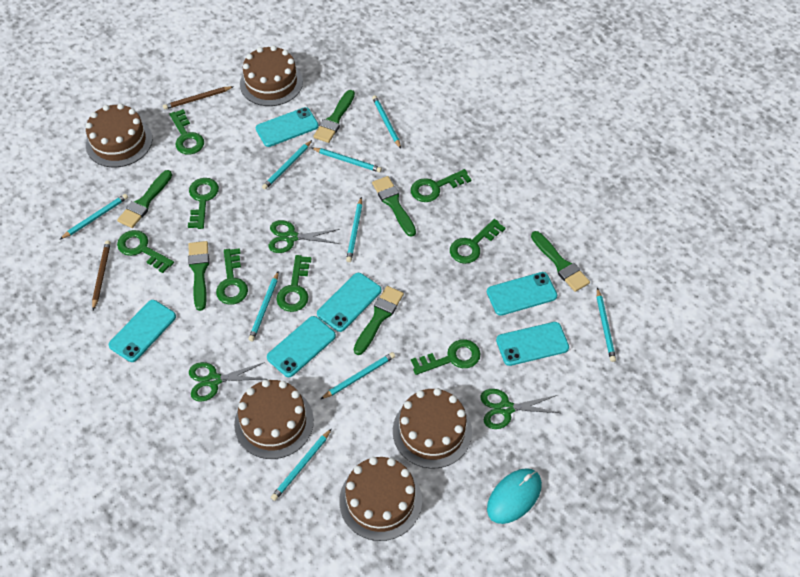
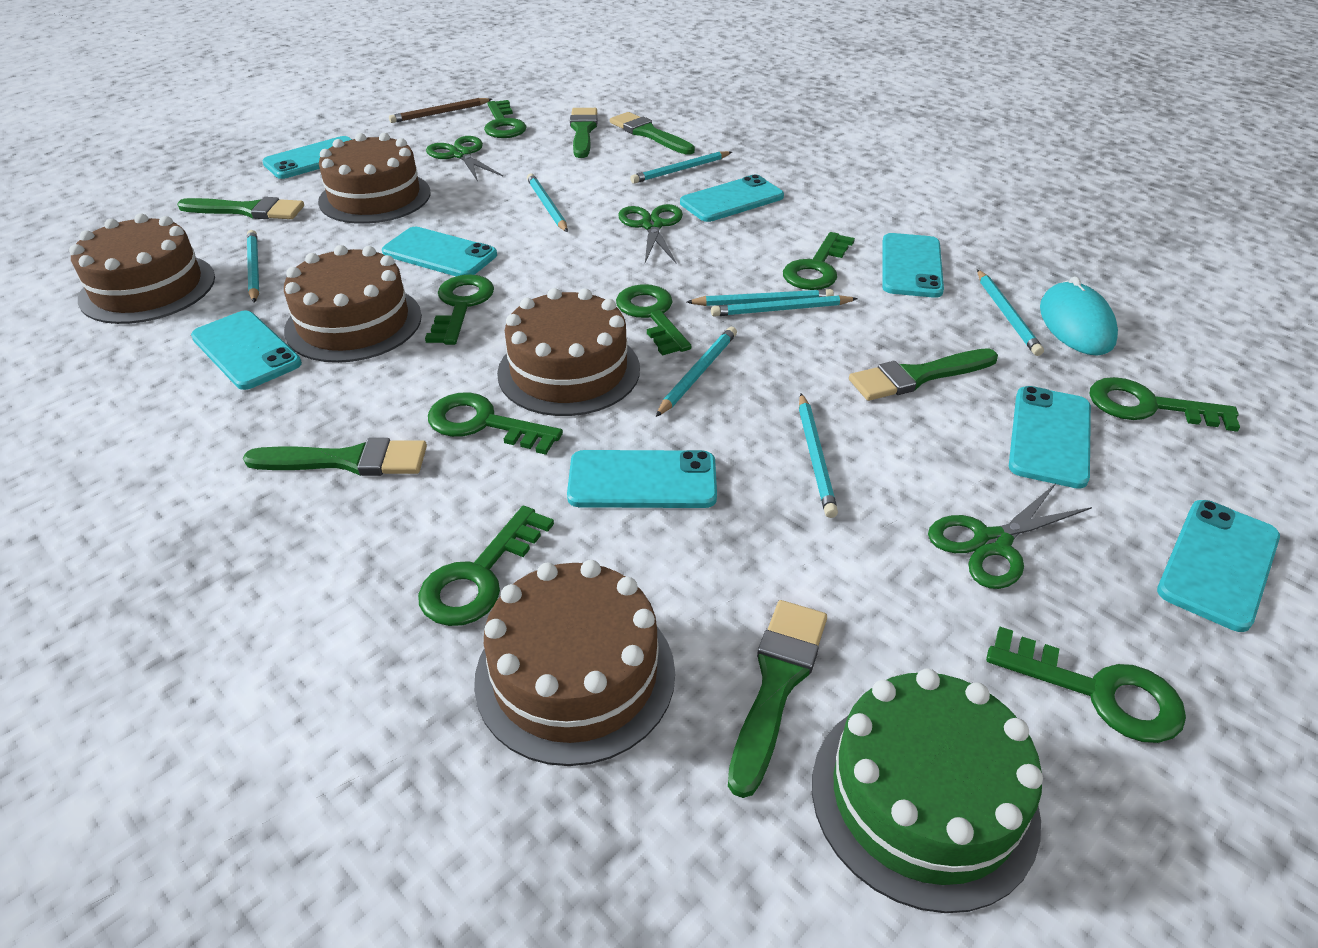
brown pencil: 2 -> 1
green cake: 0 -> 1
turquoise pencil: 9 -> 8
turquoise phone: 6 -> 8

